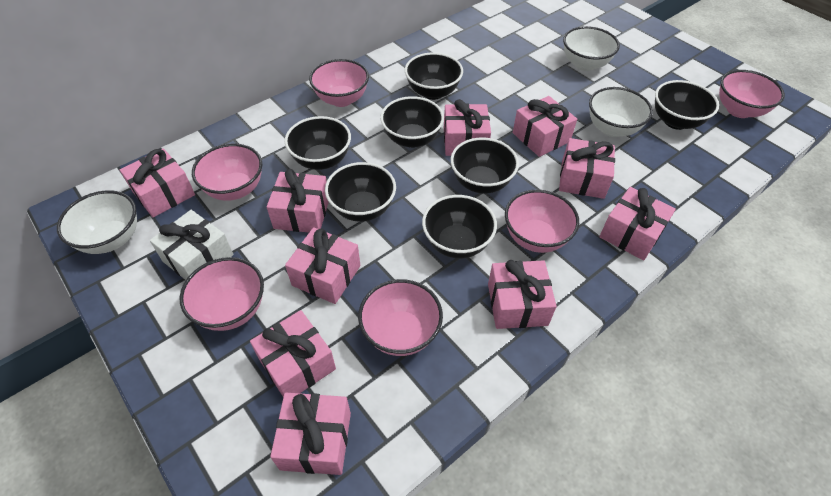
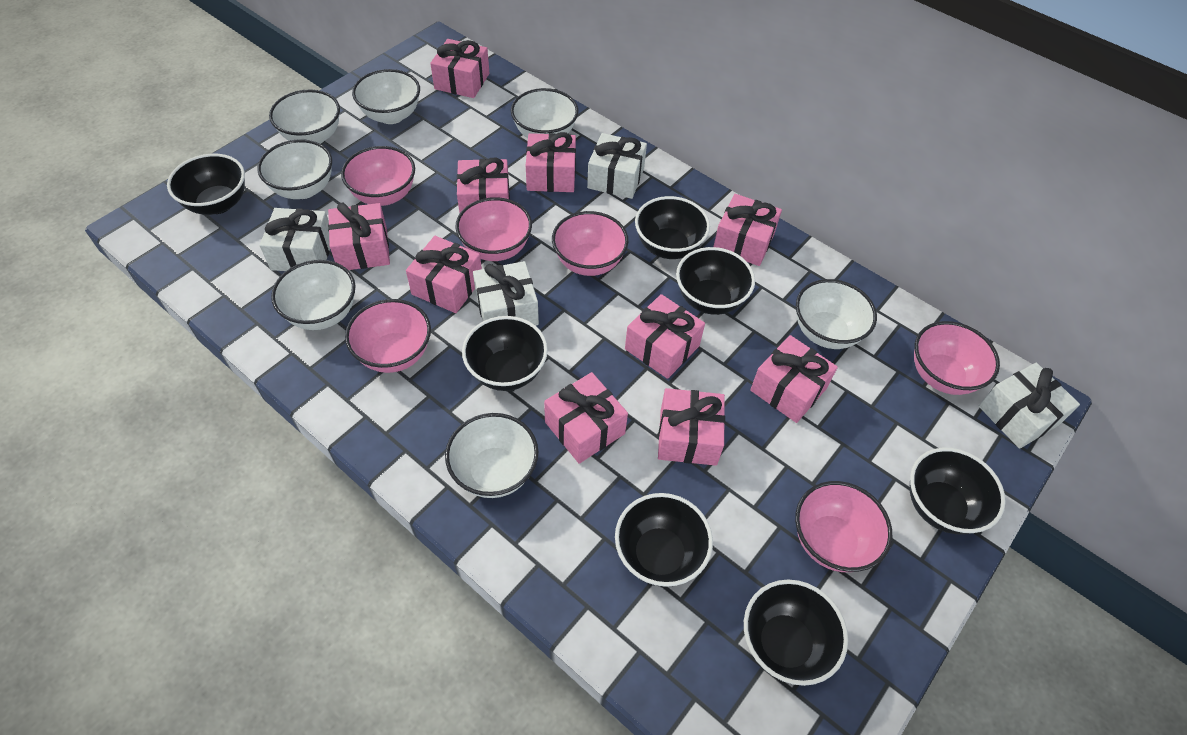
white bowl: 3 -> 7
white gift: 1 -> 4

